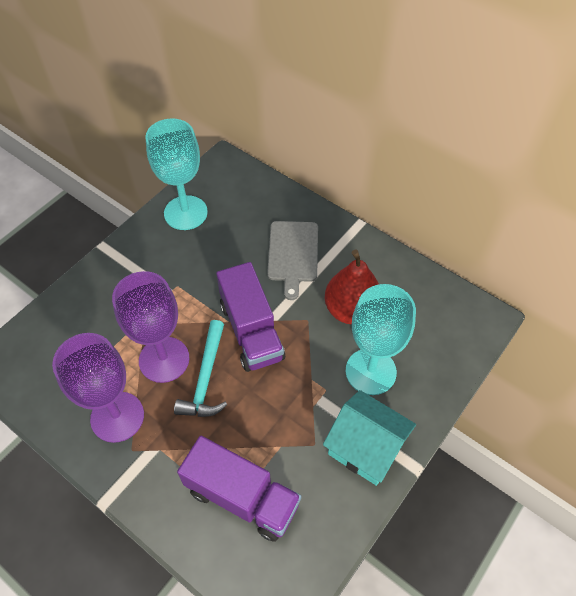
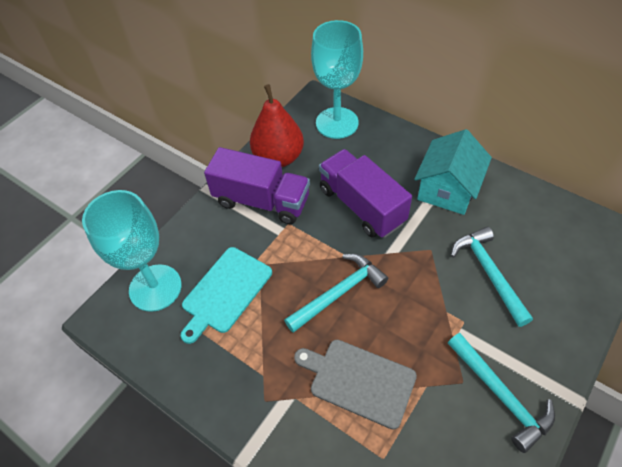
purple goblet: 2 -> 0
turquoise cutting board: 0 -> 1
turquoise hammer: 1 -> 3

